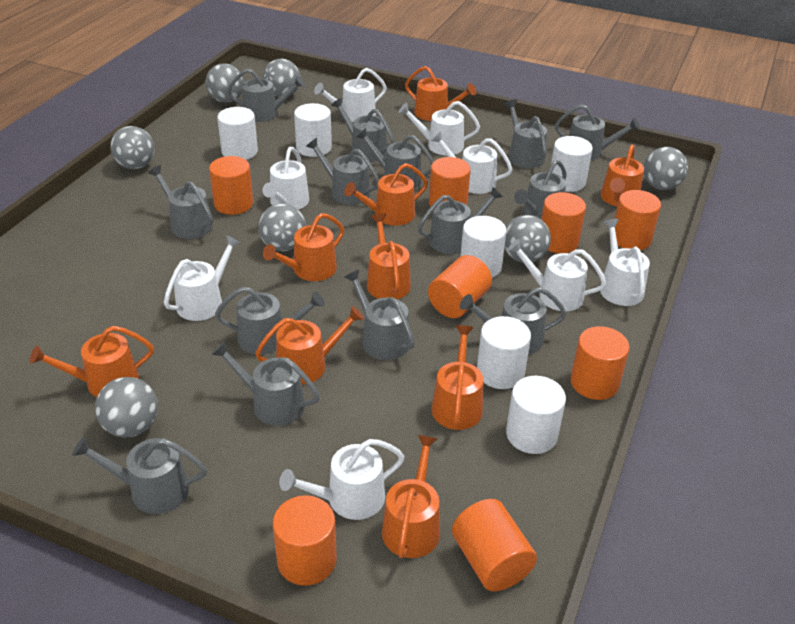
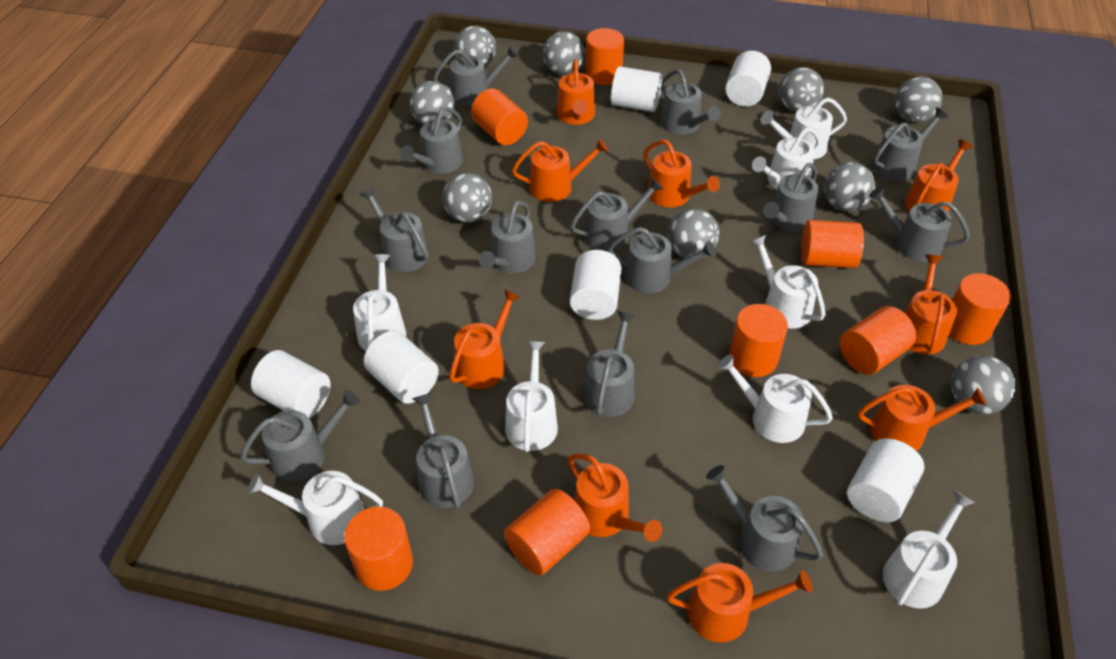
grey ball: 7 -> 9

